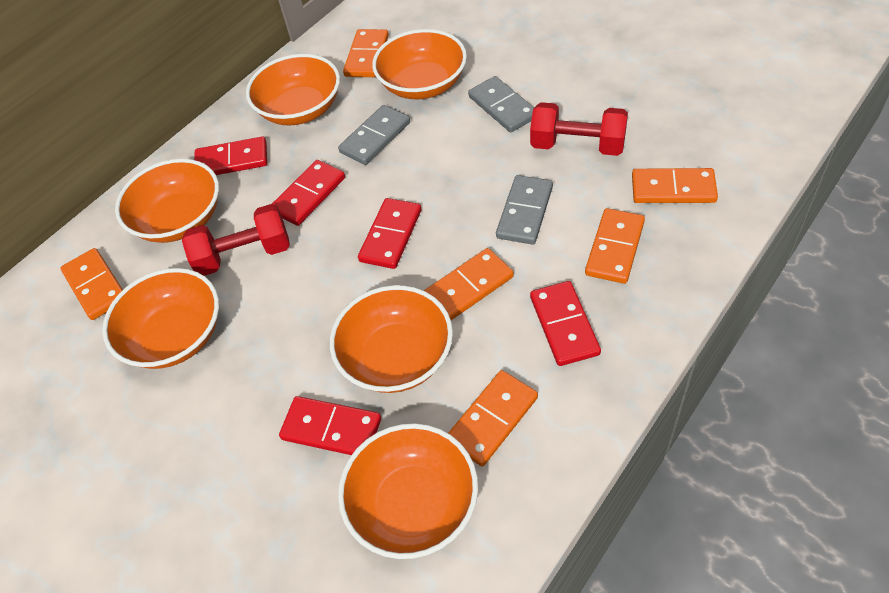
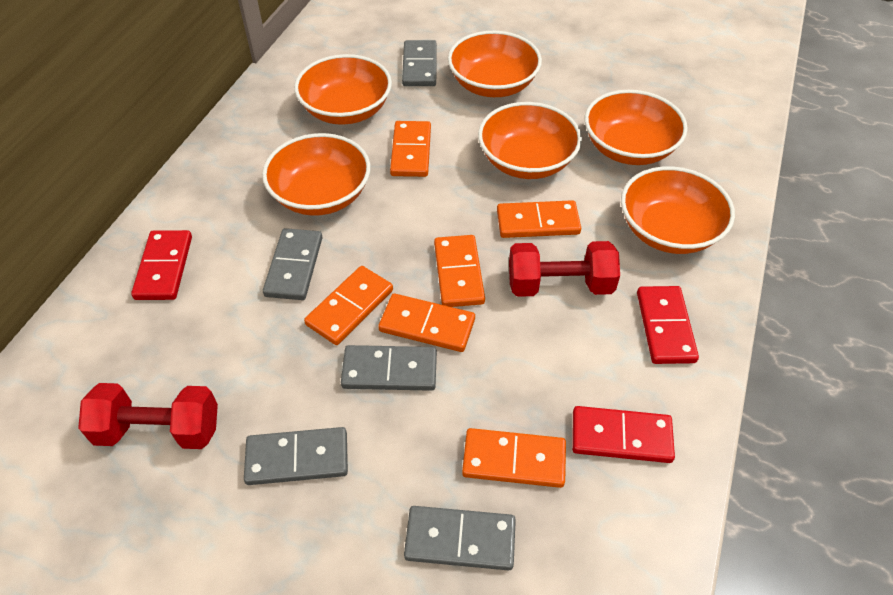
grey domino: 3 -> 5
red domino: 5 -> 3

